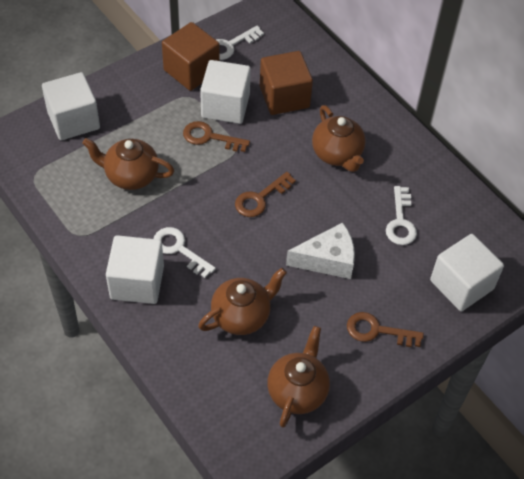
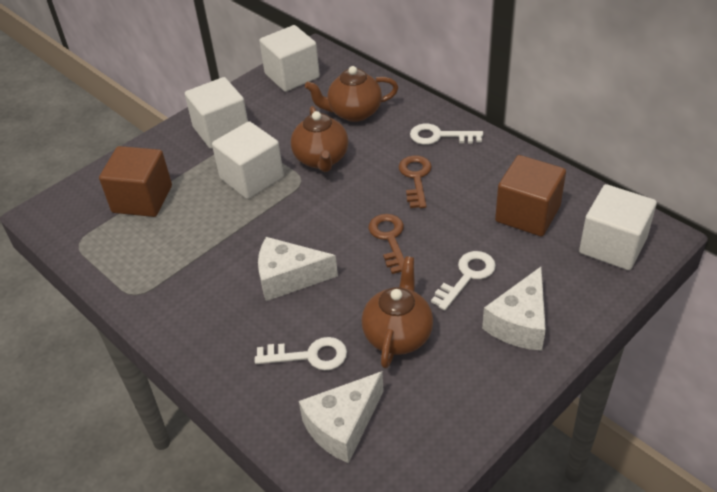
brown key: 3 -> 2
brown teapot: 4 -> 3
white cheese: 1 -> 3

